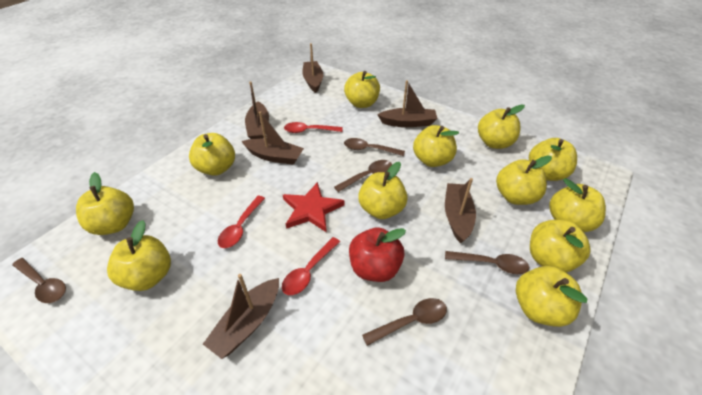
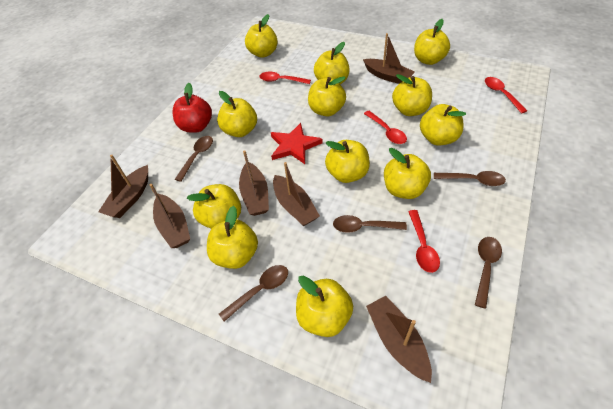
red spoon: 3 -> 4

